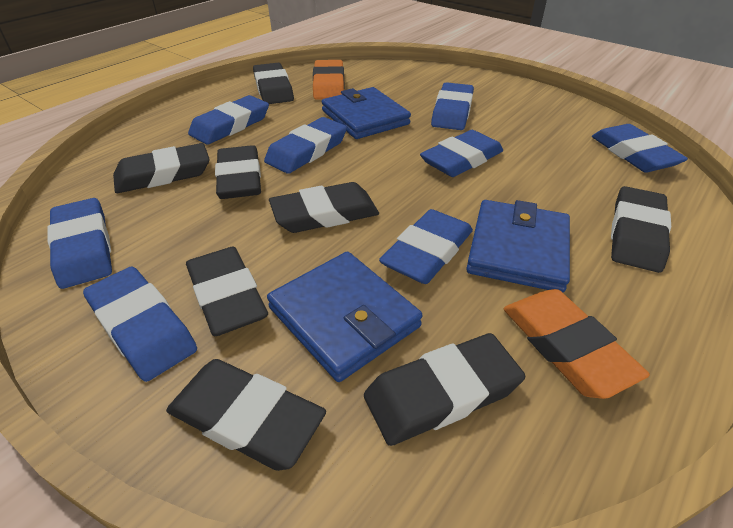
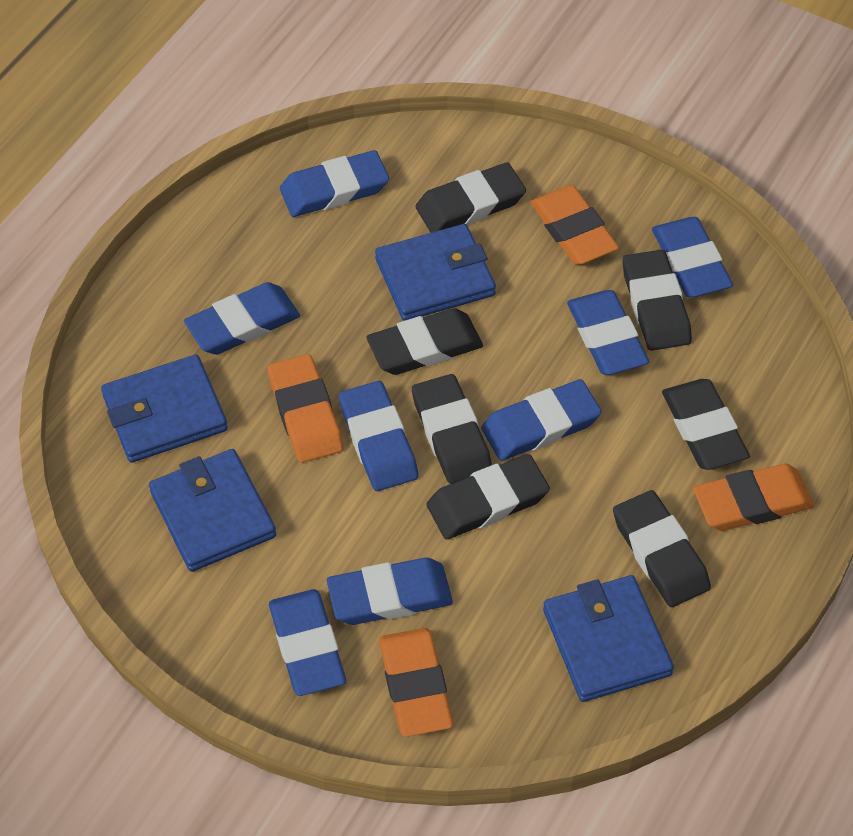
black eraser: 8 -> 7
blue wallet: 3 -> 4
orange eraser: 2 -> 4

